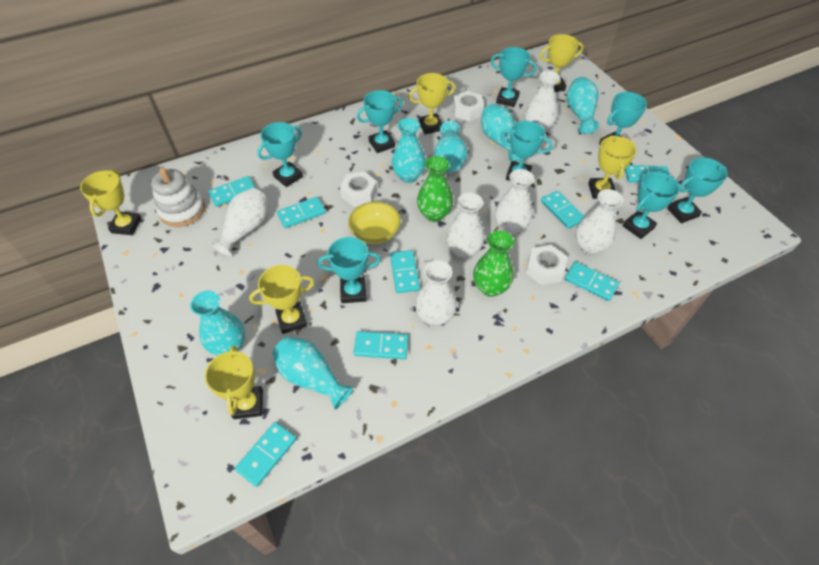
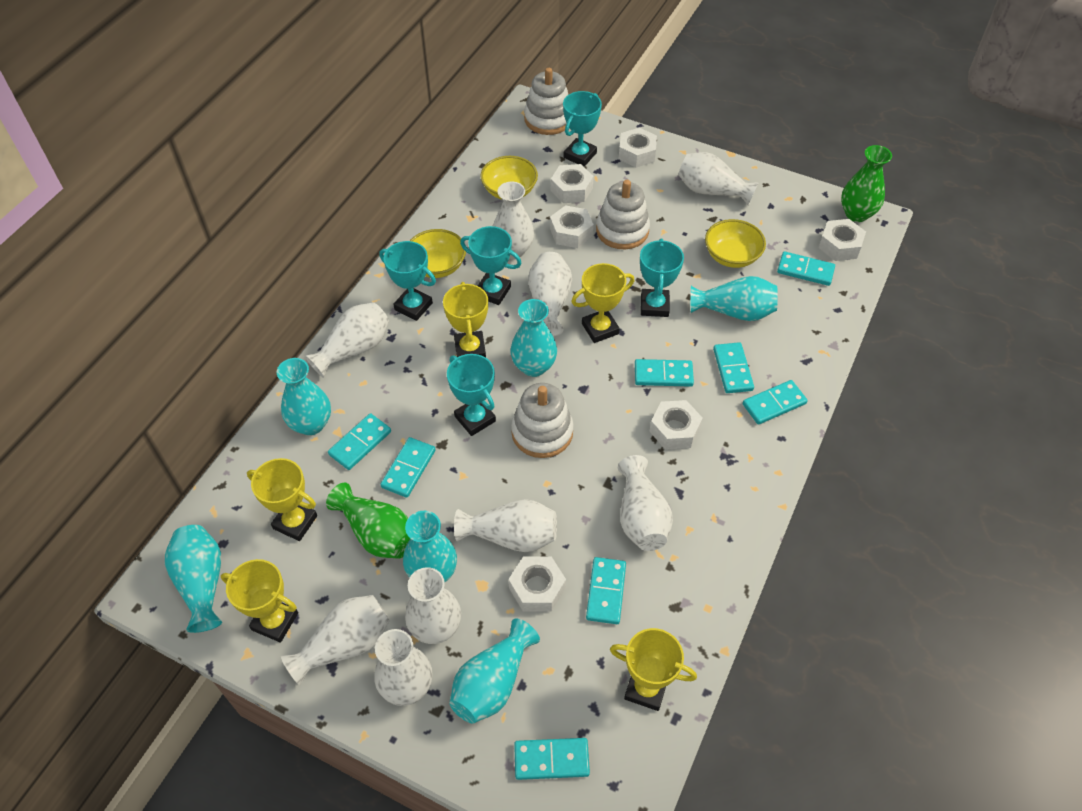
turquoise trophy: 8 -> 5
white nut: 3 -> 6
white stacking toy: 1 -> 3
white vase: 6 -> 9
yellow bowl: 1 -> 3
yellow trophy: 6 -> 5

